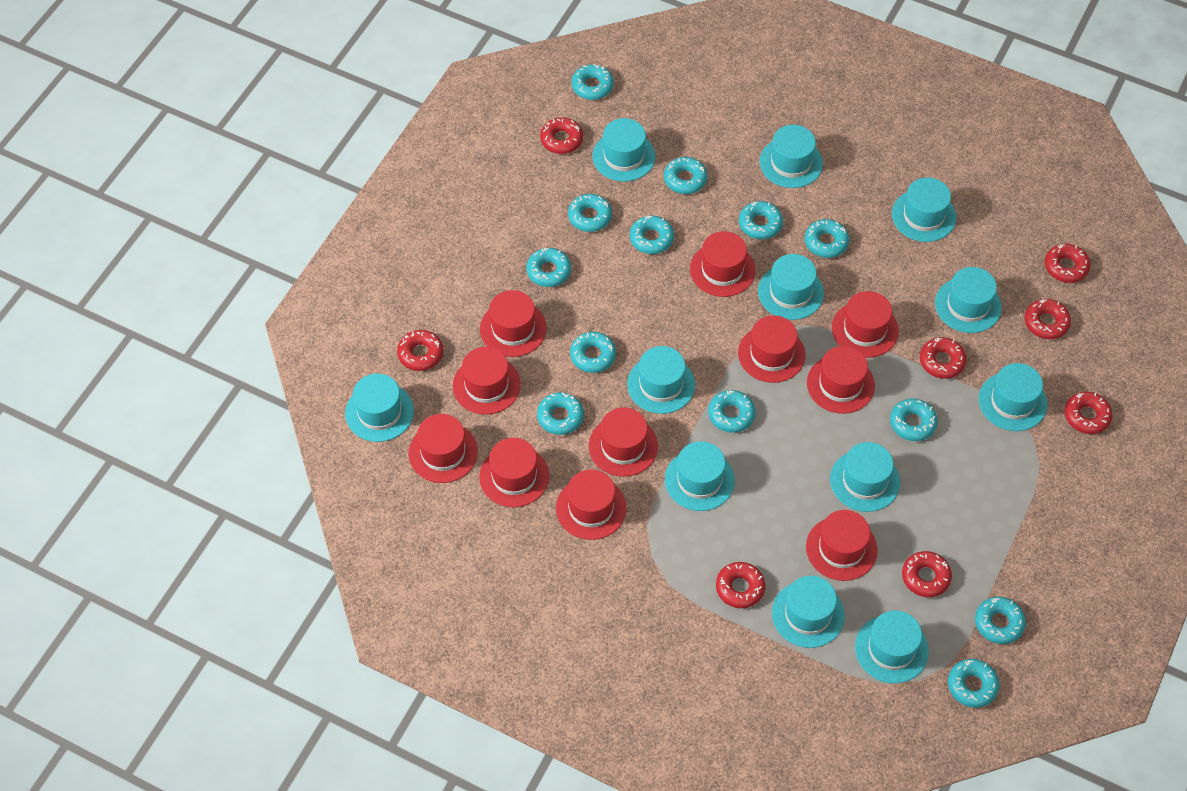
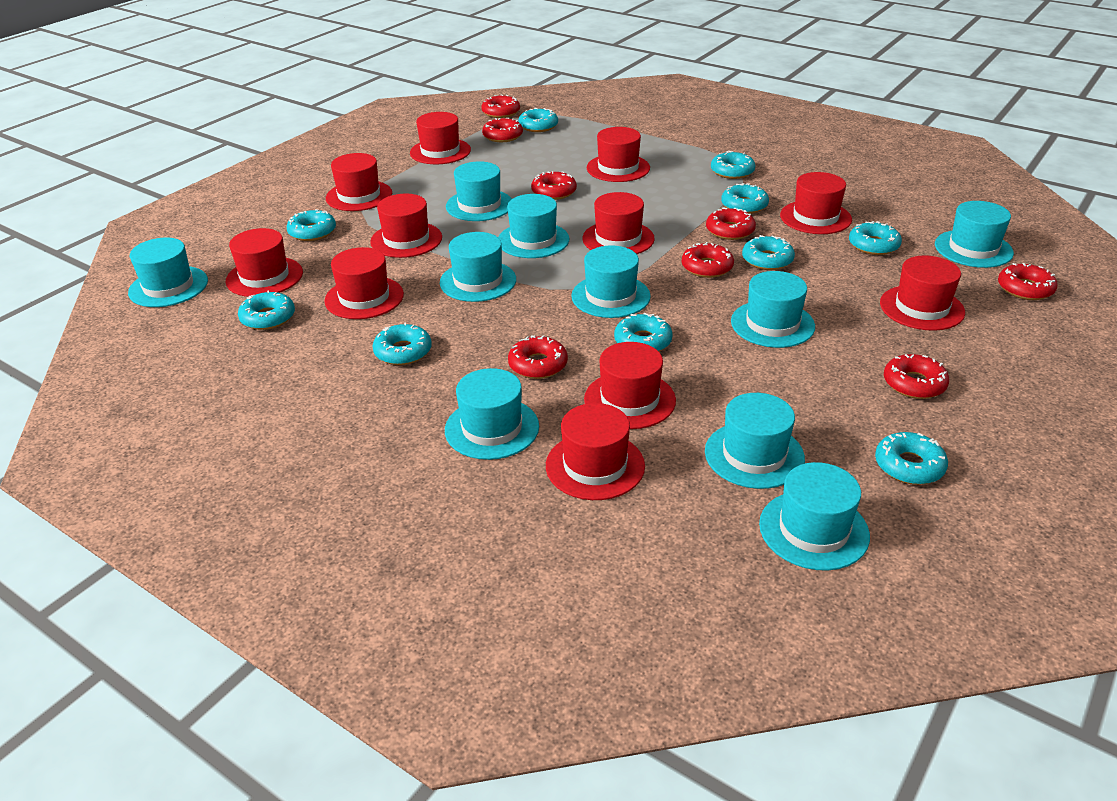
turquoise donut: 13 -> 10
turquoise hat: 12 -> 10

